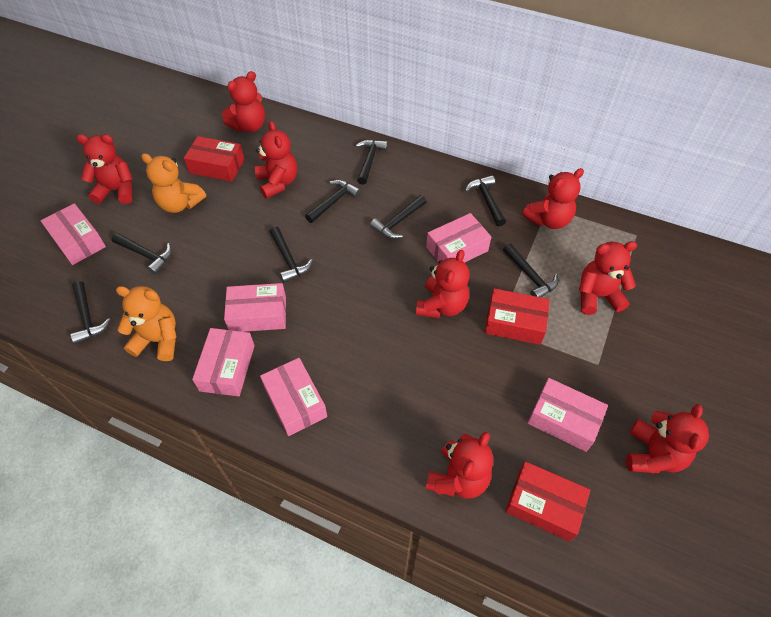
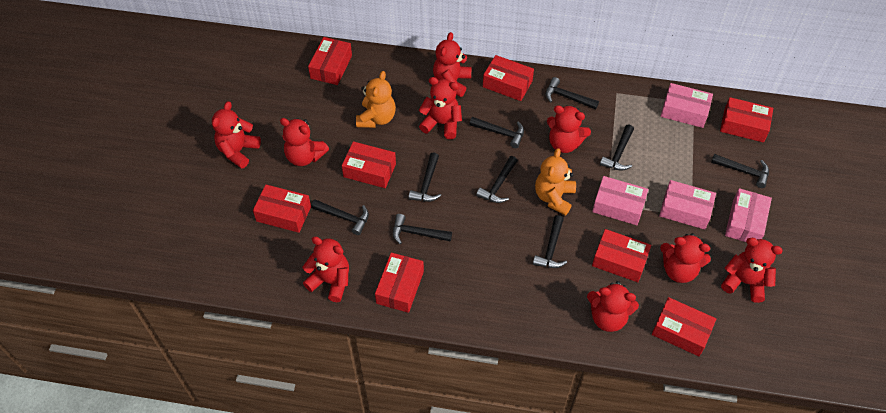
black hammer: 8 -> 9
pink box: 6 -> 4
red box: 3 -> 8
red teddy bear: 8 -> 9

